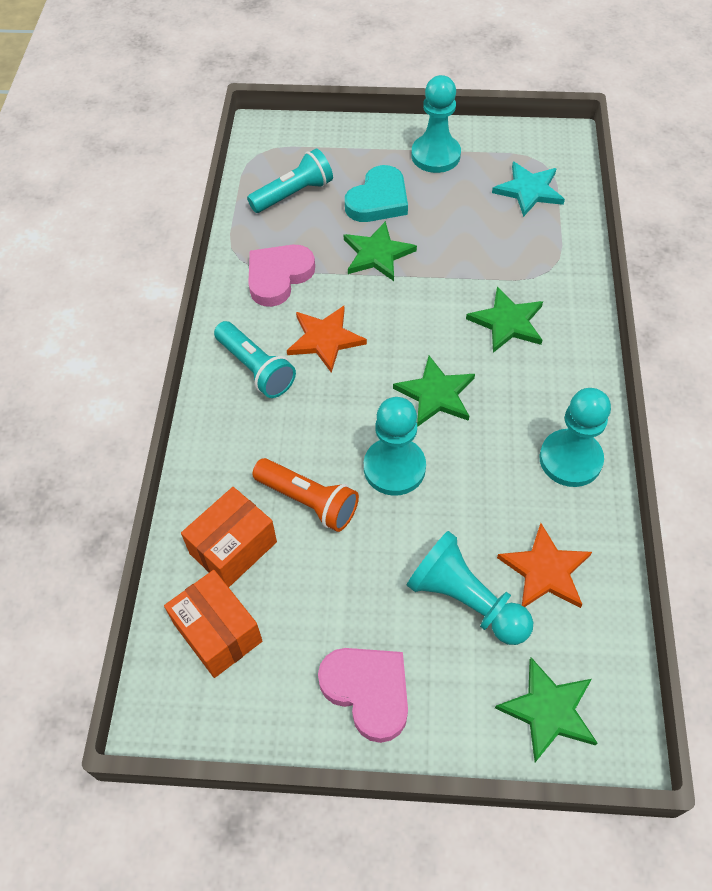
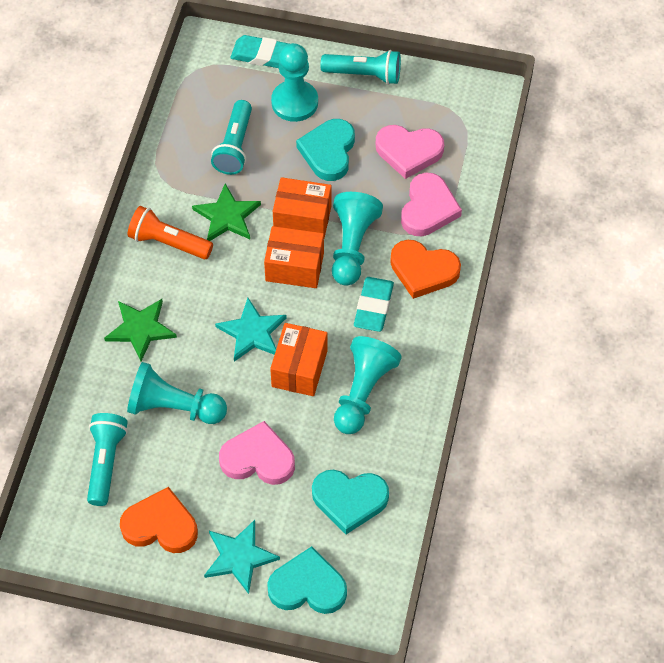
green star: 4 -> 2
orange box: 2 -> 3
orange heart: 0 -> 2
orange star: 2 -> 0
pink heart: 2 -> 3
turquoise eraser: 0 -> 2
turquoise flashlight: 2 -> 3
turquoise heart: 1 -> 3
turquoise star: 1 -> 2

